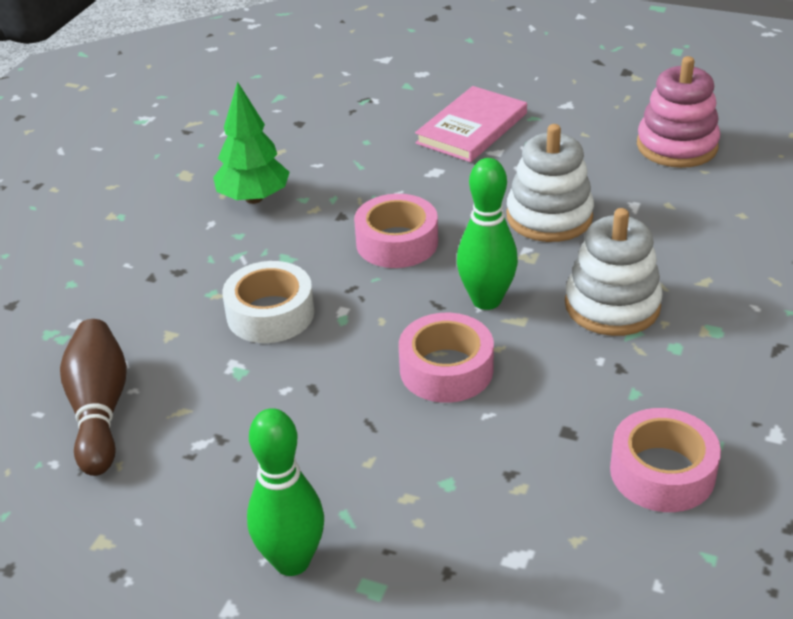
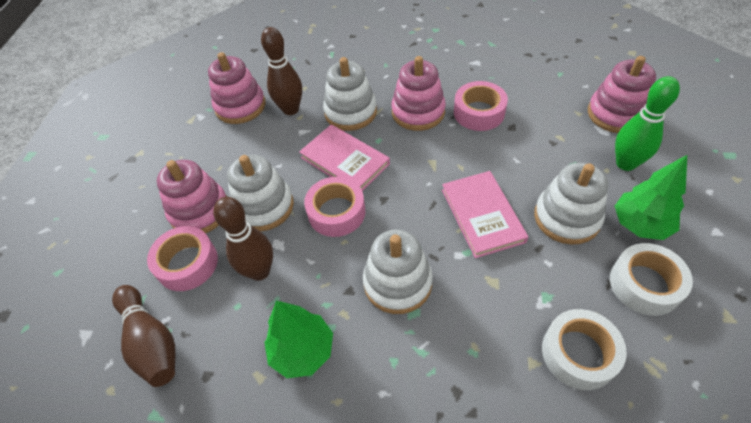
brown bowling pin: 1 -> 3
green bowling pin: 2 -> 1
green tree: 1 -> 2
pink book: 1 -> 2
pink stacking toy: 1 -> 4
white stacking toy: 2 -> 4
white tape: 1 -> 2

